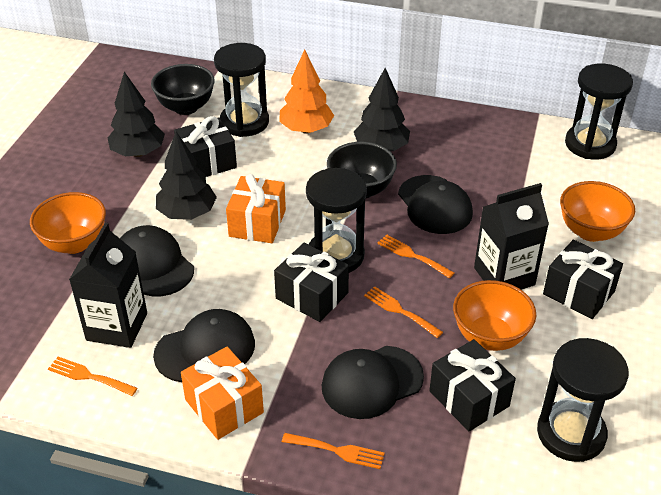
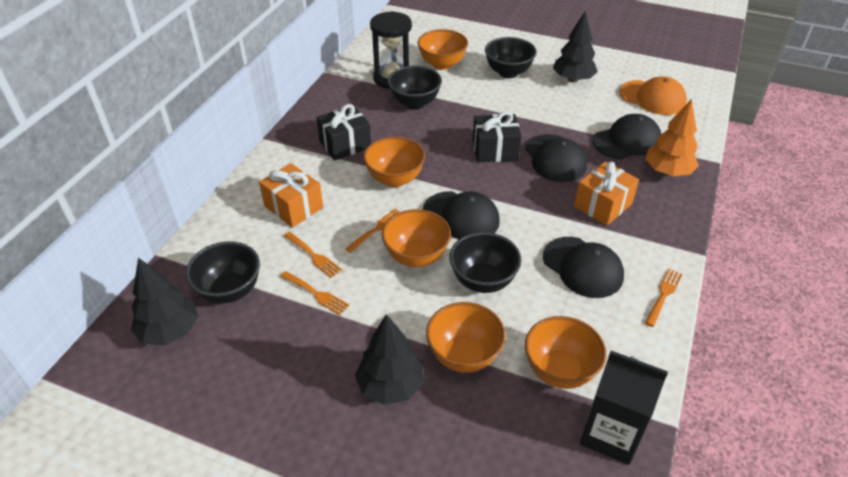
black bowl: 2 -> 4
black carton: 2 -> 1
black gift: 4 -> 2
black hourglass: 4 -> 1
orange bowl: 3 -> 5
orange cap: 0 -> 1

